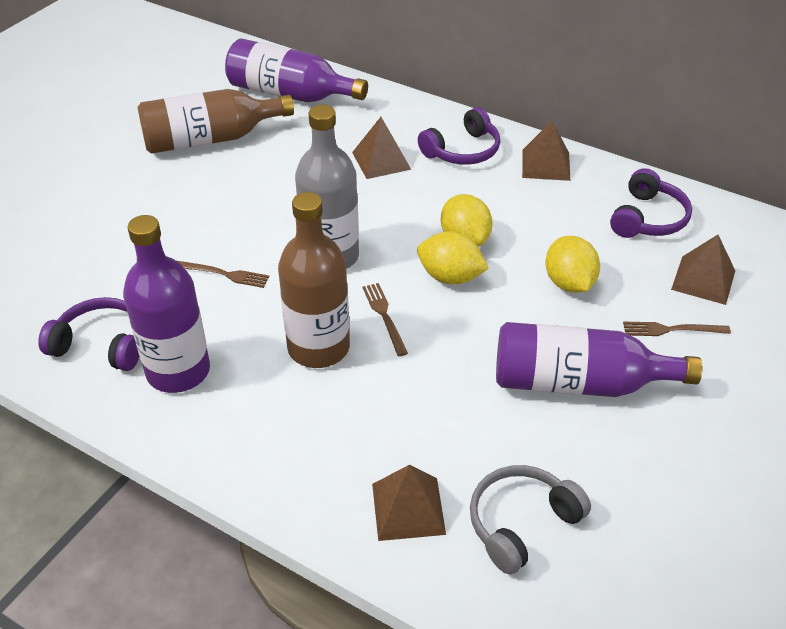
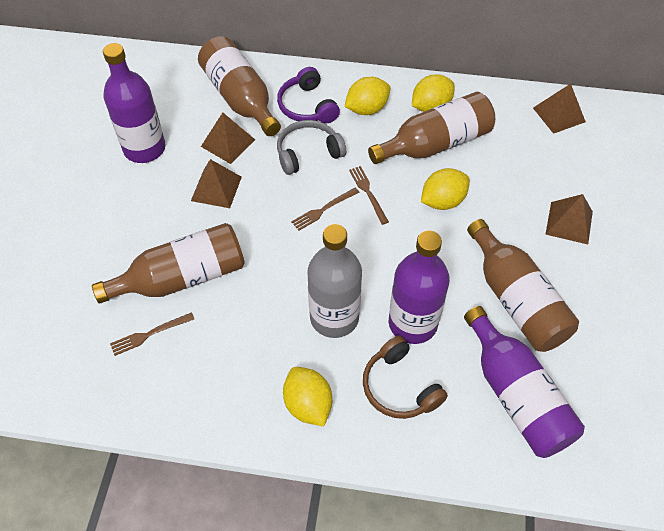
brown bottle: 2 -> 4
brown headphones: 0 -> 1
purple headphones: 3 -> 1
yellow lemon: 3 -> 4

